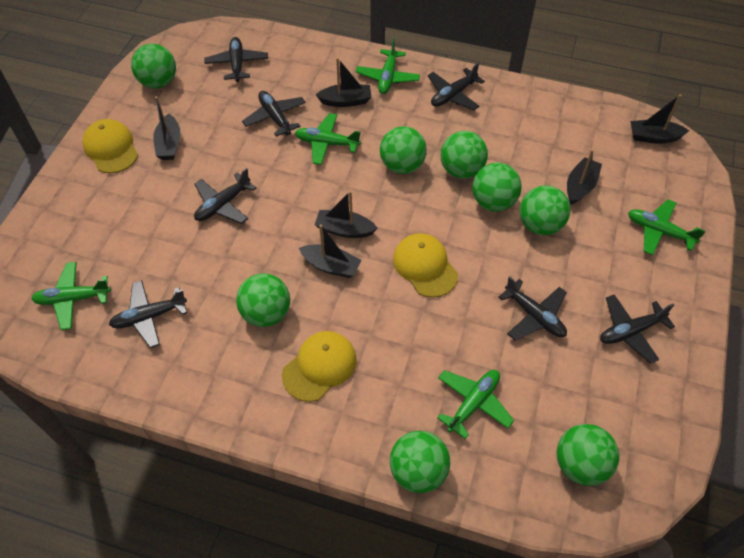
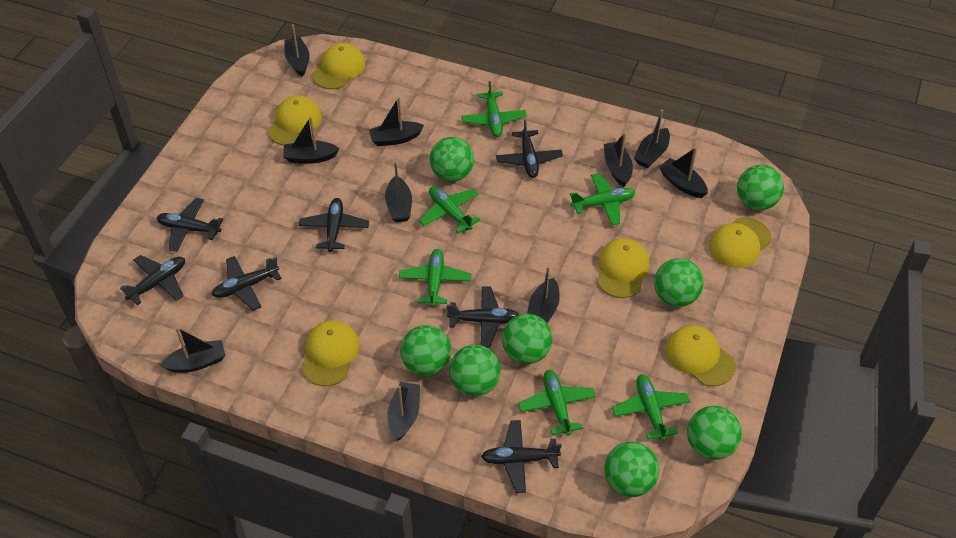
black boat: 6 -> 10
green plane: 5 -> 6
yellow cap: 3 -> 6

